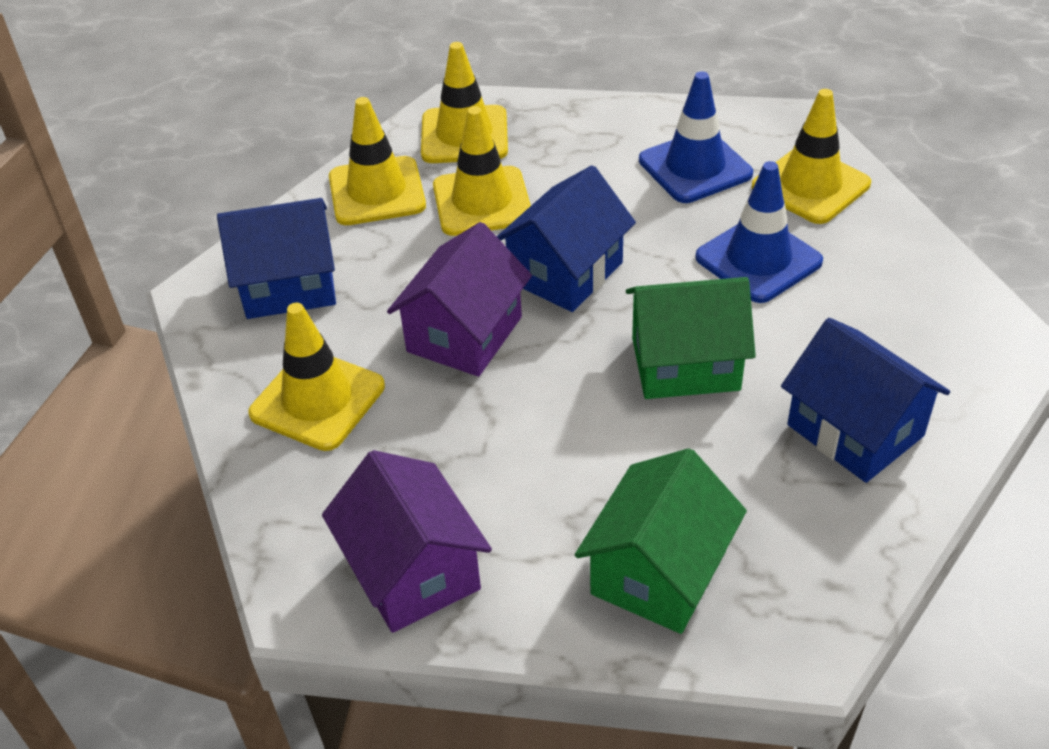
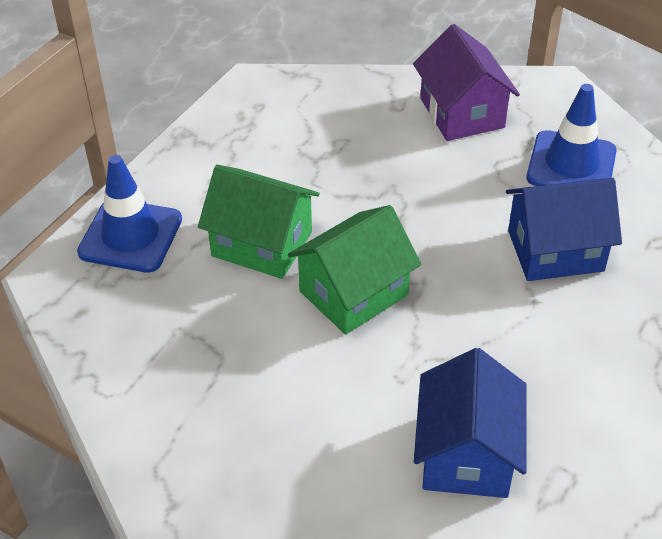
blue house: 3 -> 2
purple house: 2 -> 1
yellow traffic cone: 5 -> 0

